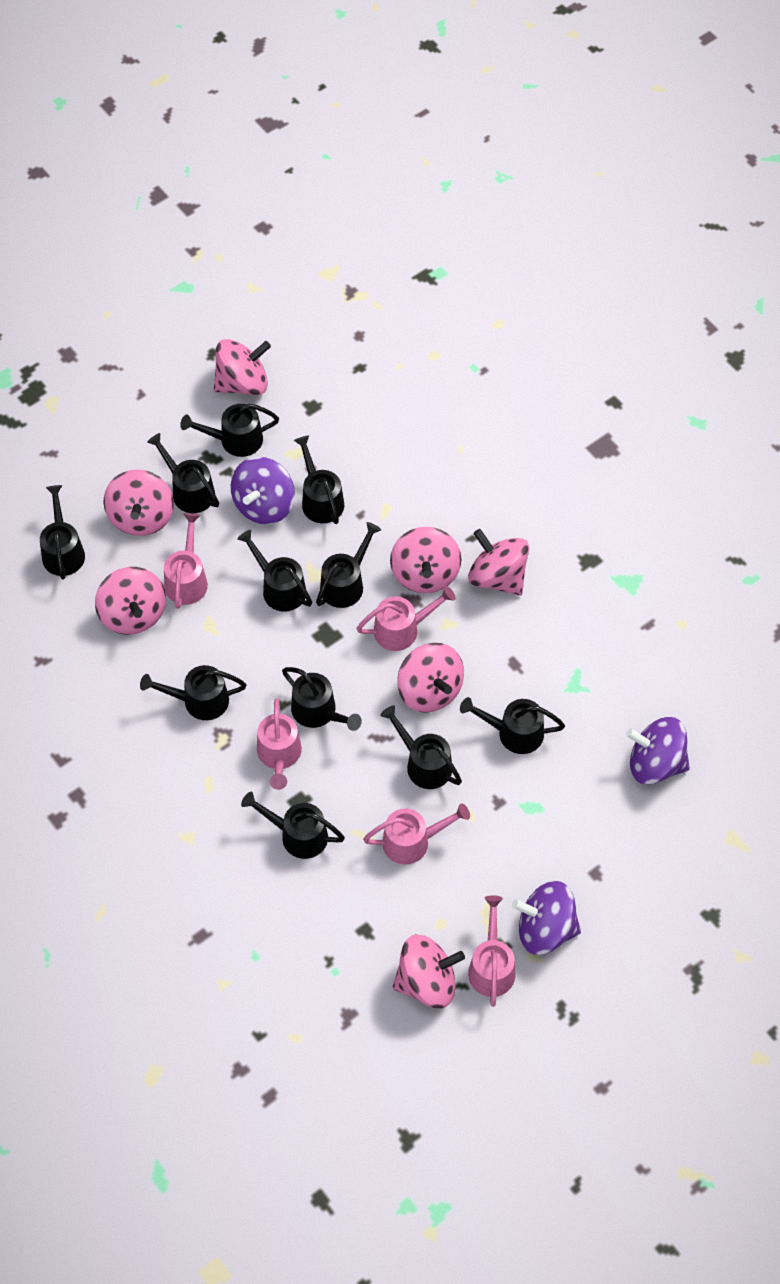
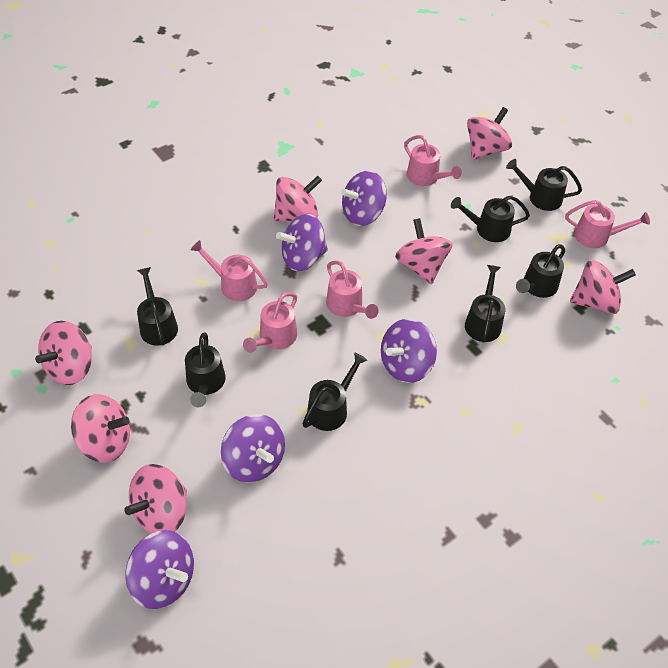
black watering can: 11 -> 7
purple spinning top: 3 -> 5

